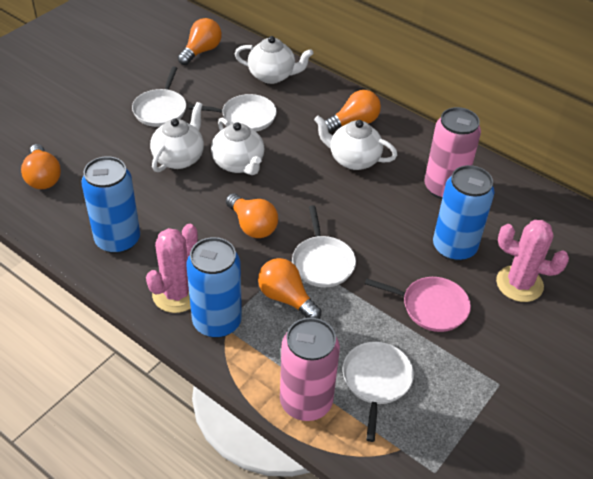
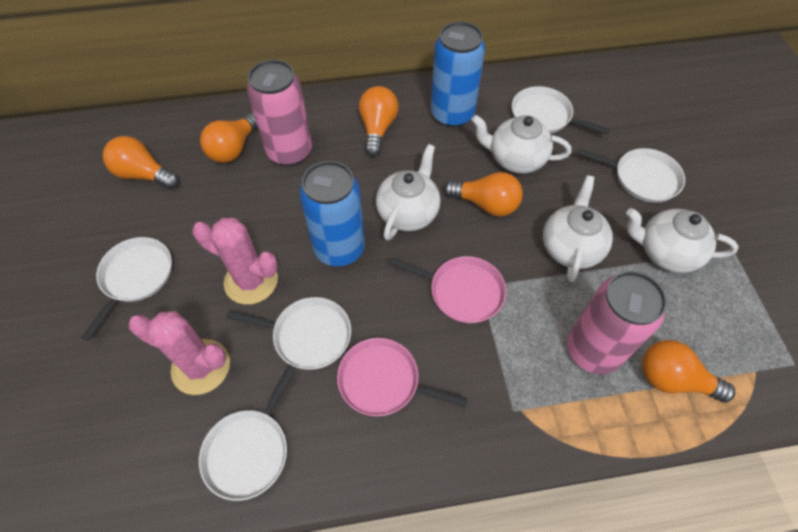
blue can: 3 -> 2
pink pan: 1 -> 2
white pan: 4 -> 5

